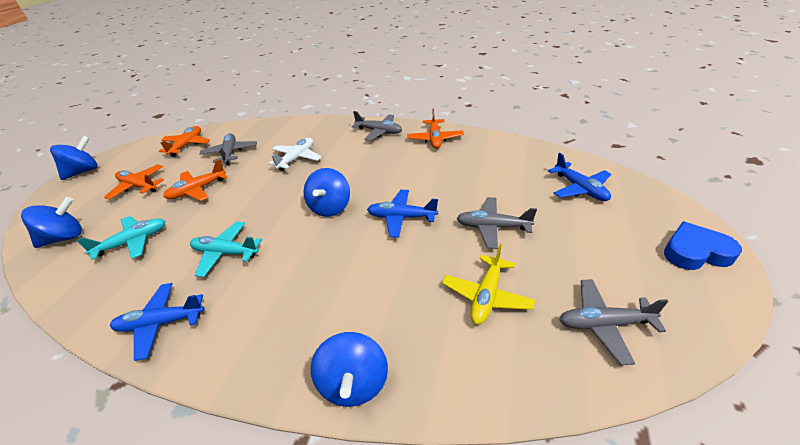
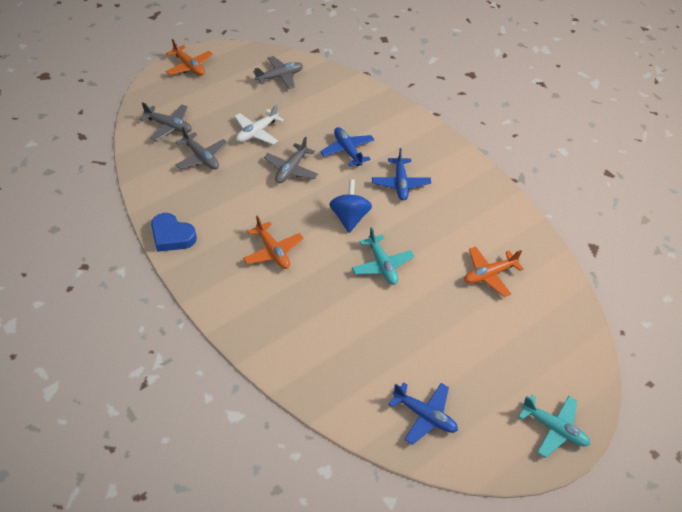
blue spinning top: 4 -> 1
orange plane: 4 -> 3
yellow plane: 1 -> 0

